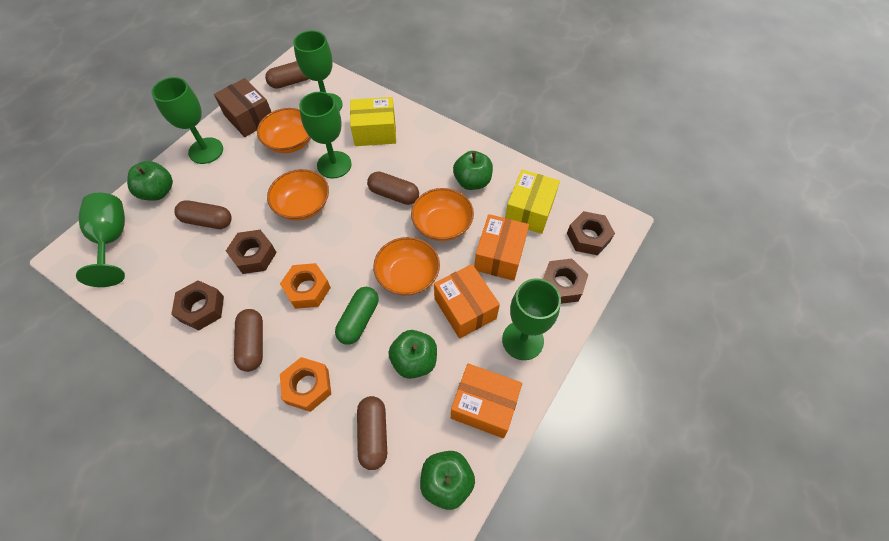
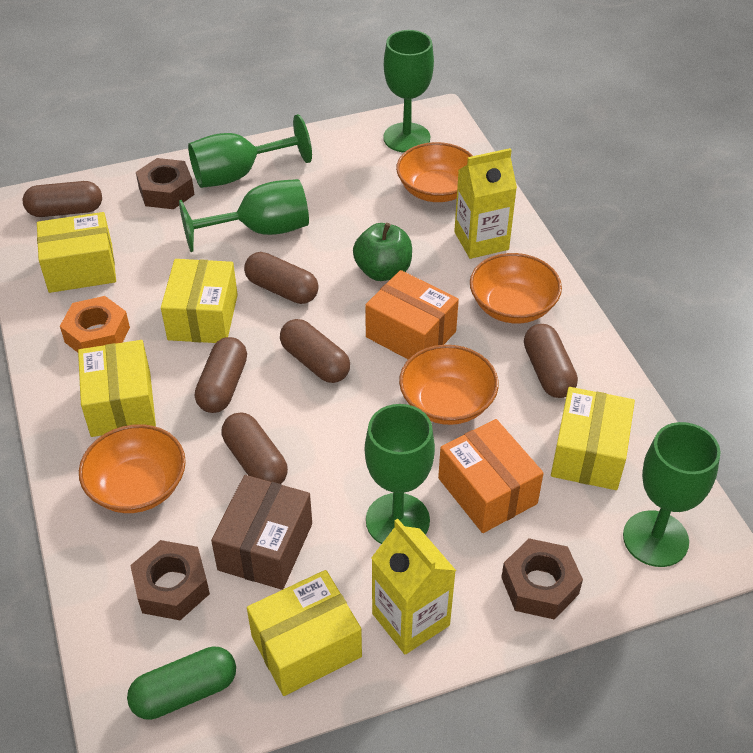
brown capsule: 5 -> 6
brown nut: 4 -> 3
green apple: 4 -> 1
orange box: 3 -> 2
orange nut: 2 -> 1
yellow box: 2 -> 5
yellow carton: 0 -> 2

